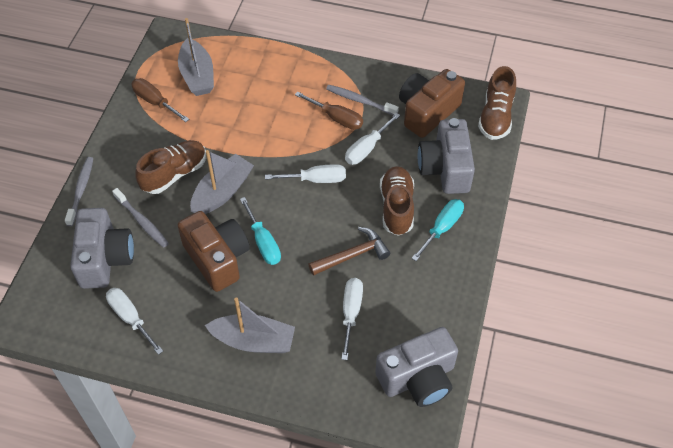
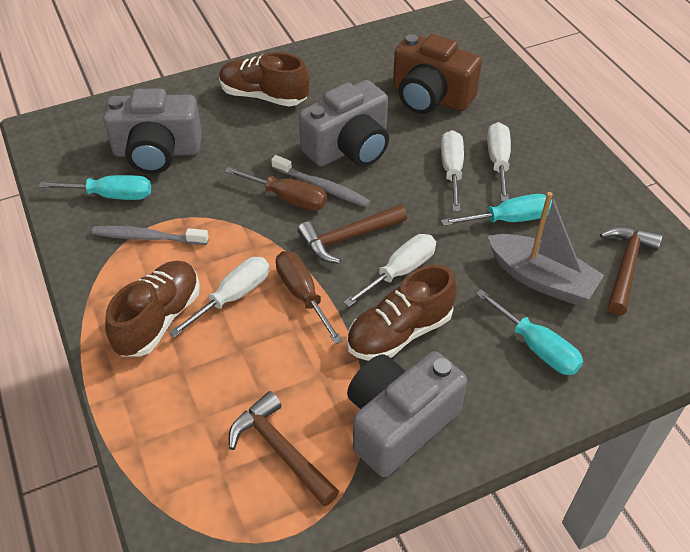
brown camera: 2 -> 1
brown hammer: 1 -> 3
grey boat: 3 -> 1
grey toothbrush: 3 -> 2
turquoise screwdriver: 2 -> 3

